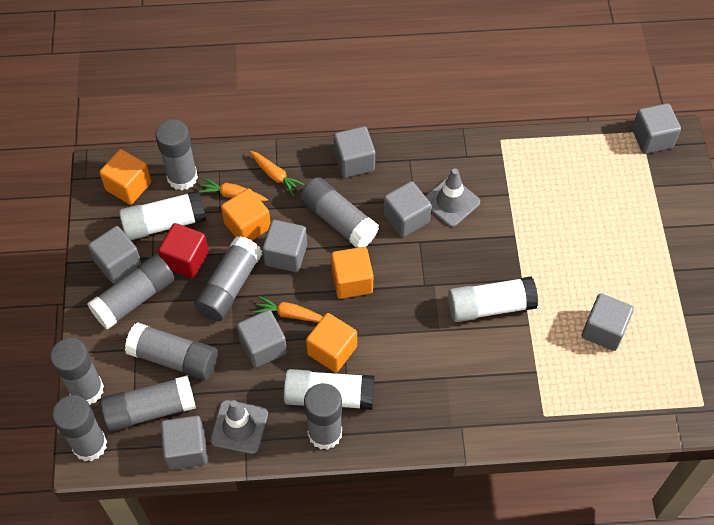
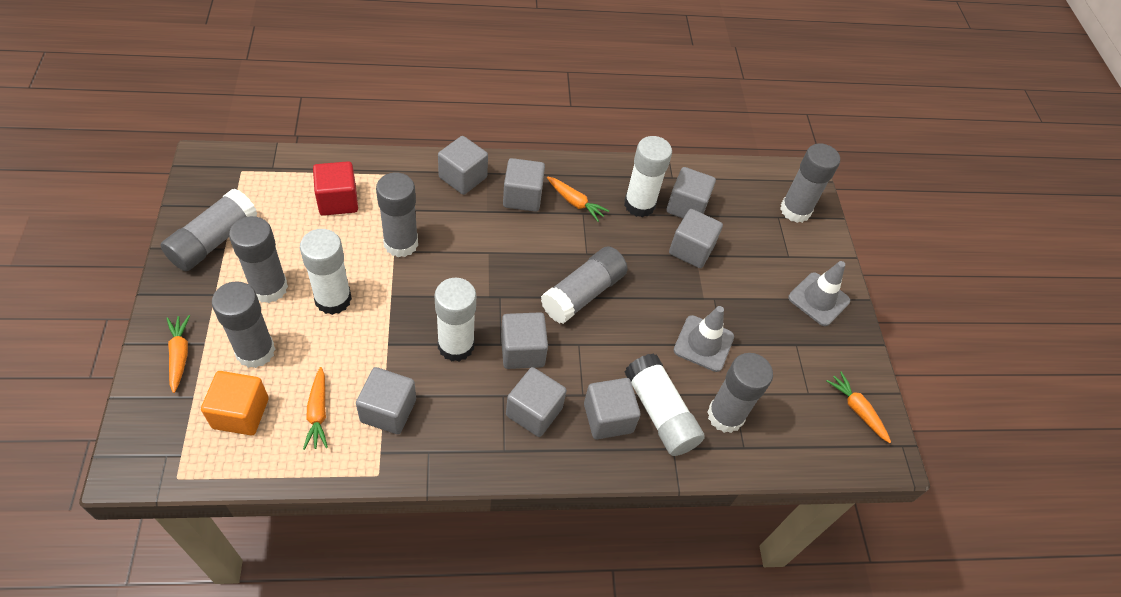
grey glue stick: 9 -> 7
orange carrot: 3 -> 4
orange cube: 4 -> 1
white glue stick: 3 -> 4

